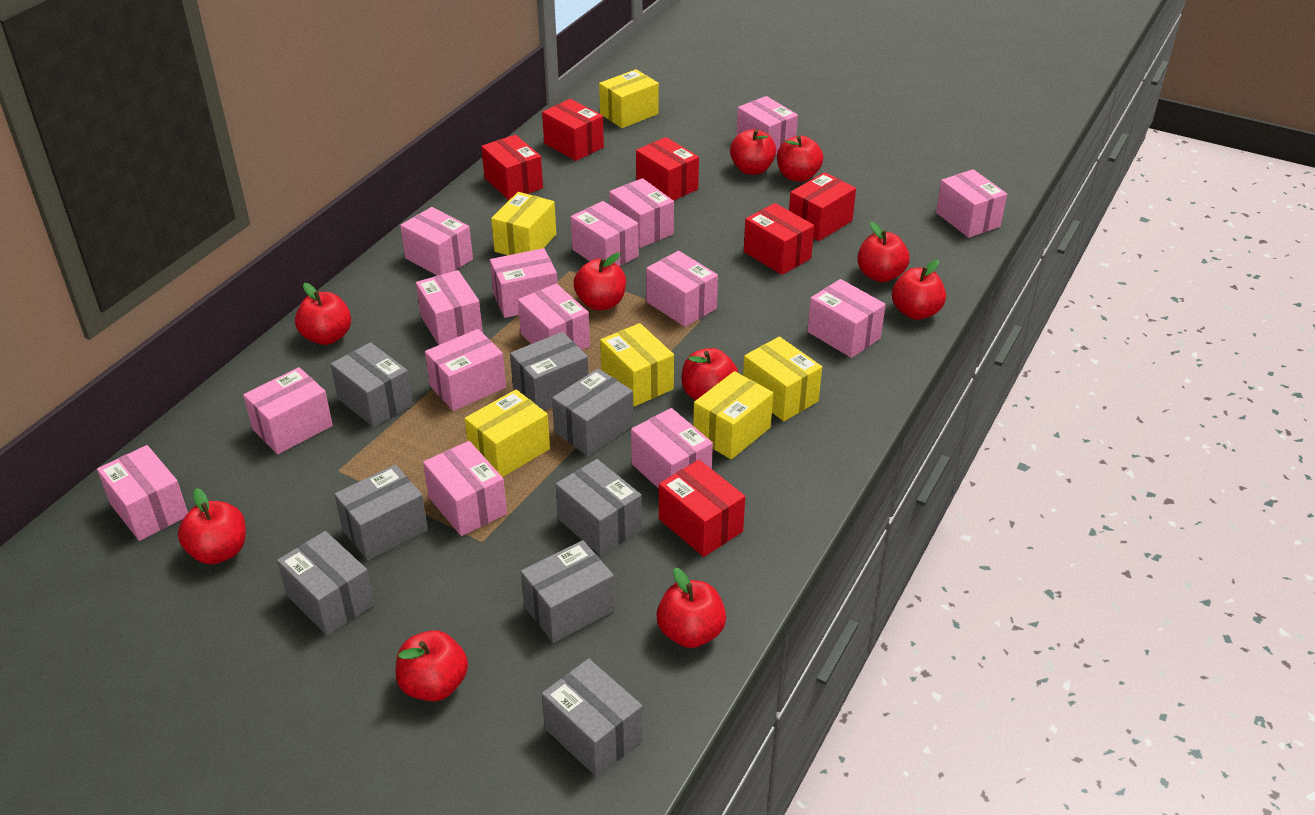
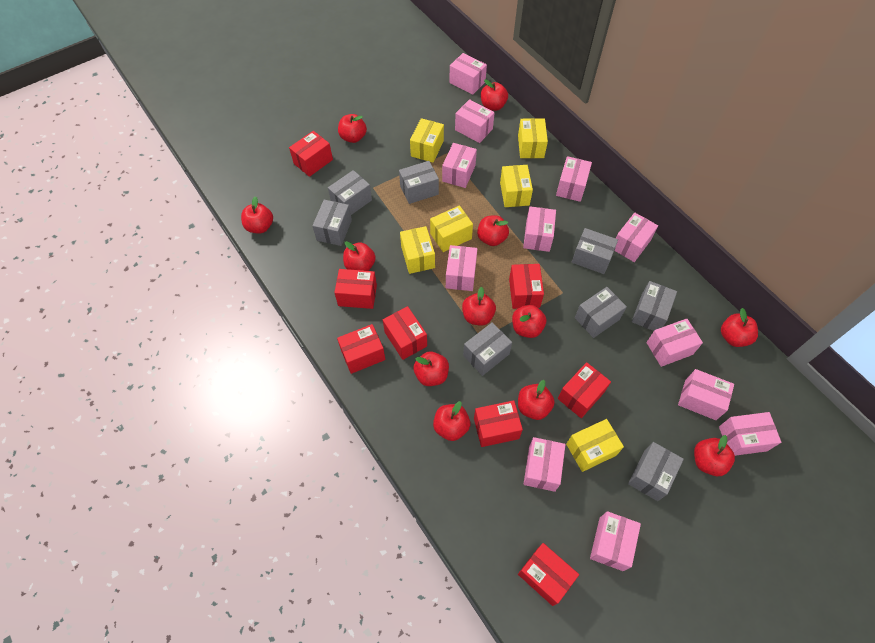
pink box: 15 -> 12
red apple: 10 -> 12
red box: 6 -> 8

